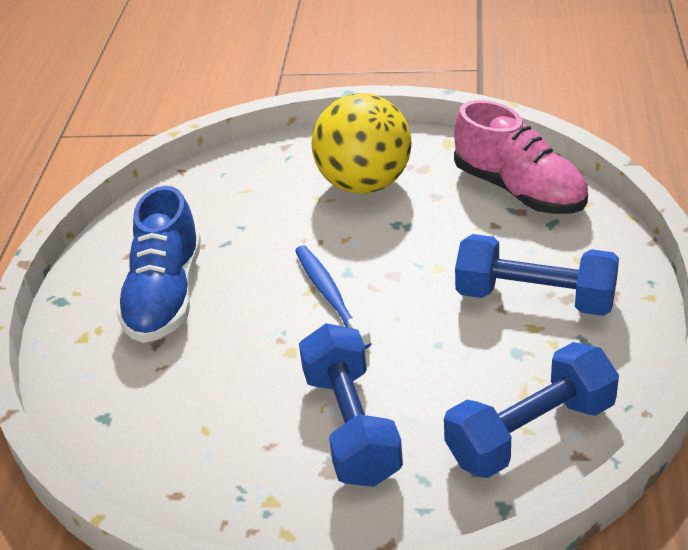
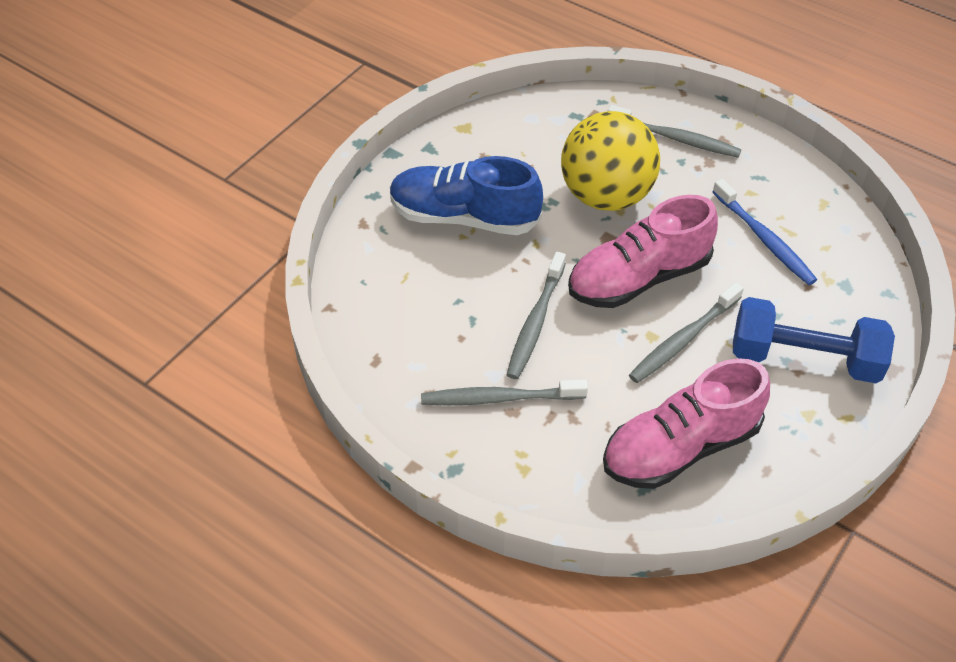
blue dumbbell: 3 -> 1
grey toothbrush: 0 -> 4
pink shoe: 1 -> 2

